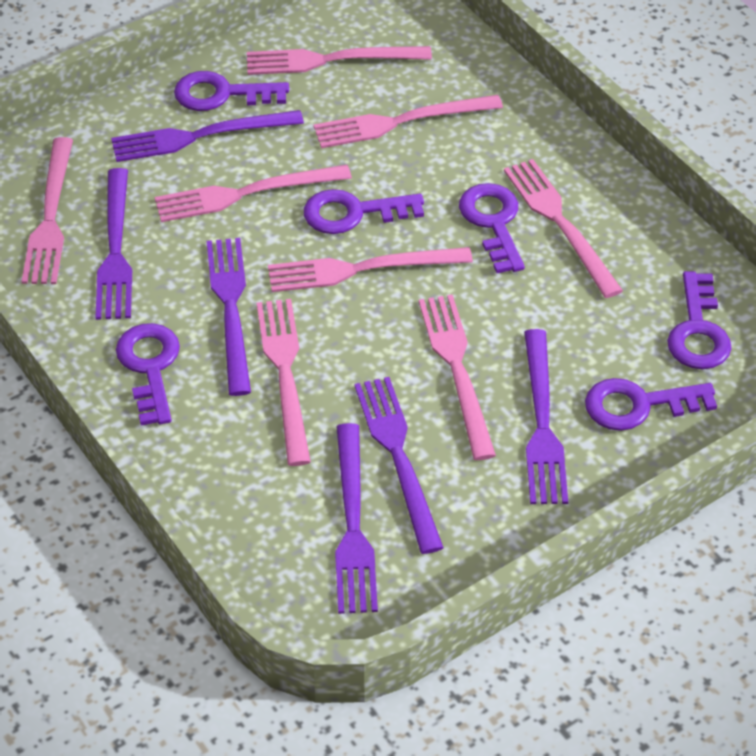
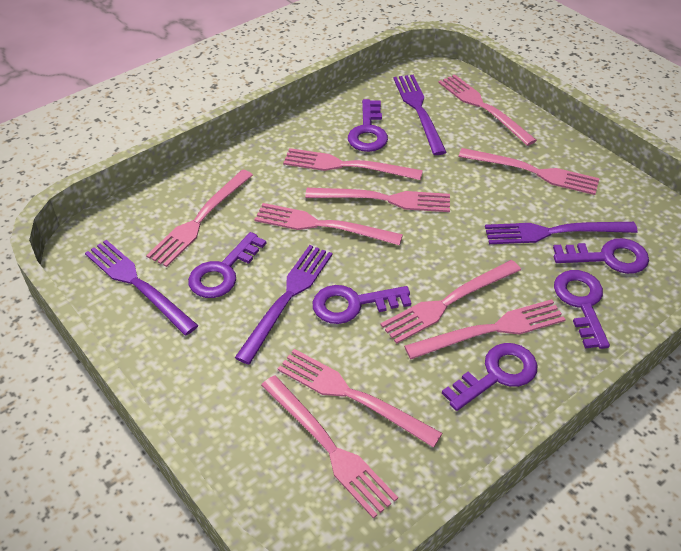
pink fork: 8 -> 10
purple fork: 6 -> 4

